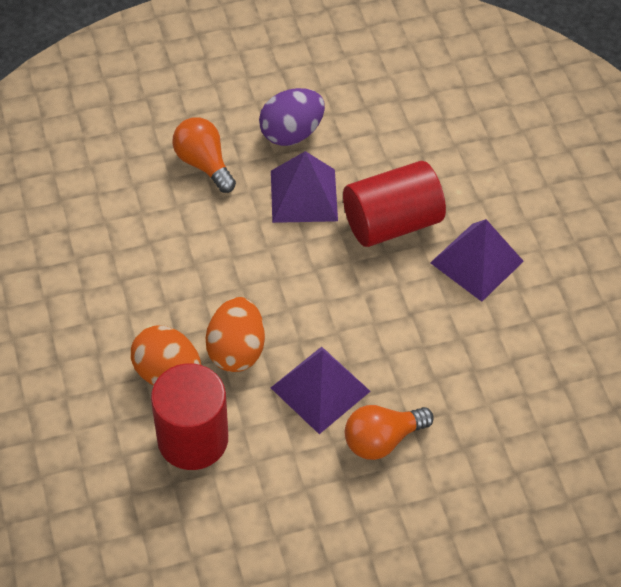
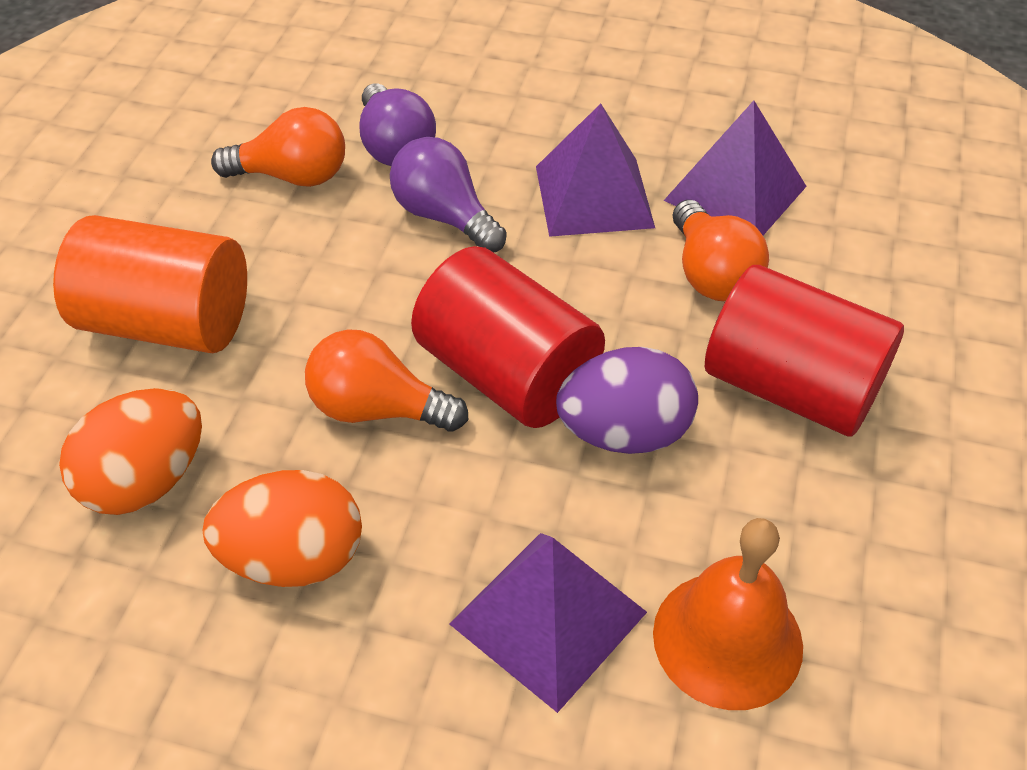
orange bell: 0 -> 1
orange cylinder: 0 -> 1
orange light bulb: 2 -> 3
purple light bulb: 0 -> 2

